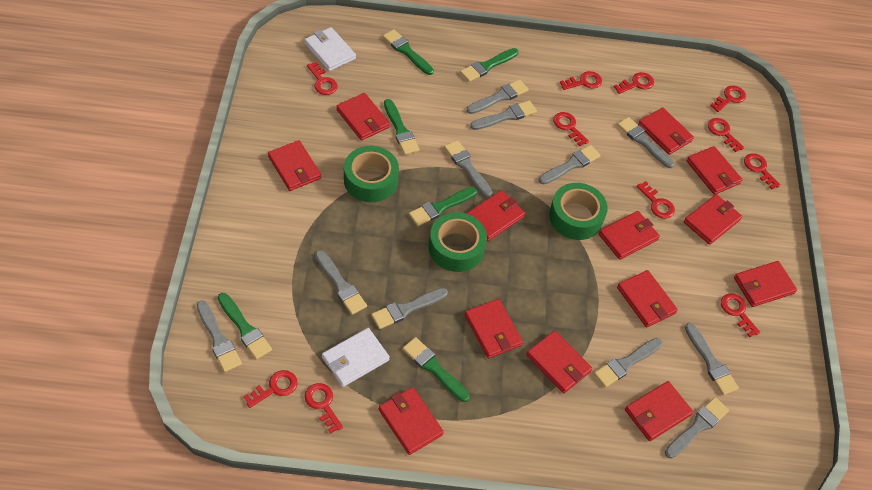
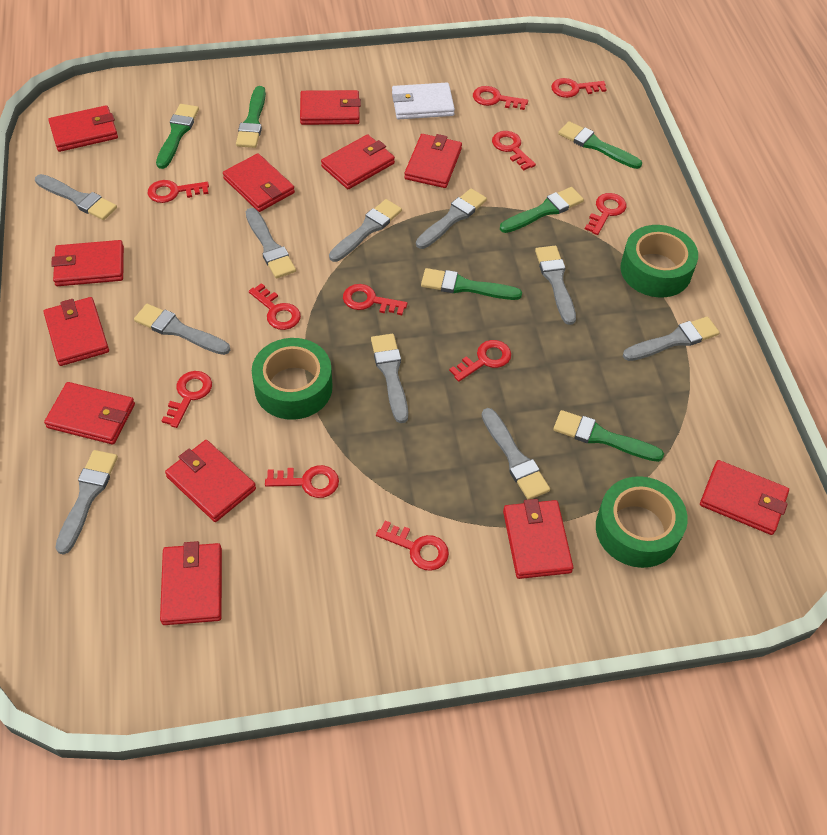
grey brush: 11 -> 10
red wallet: 13 -> 12
white wallet: 2 -> 1

